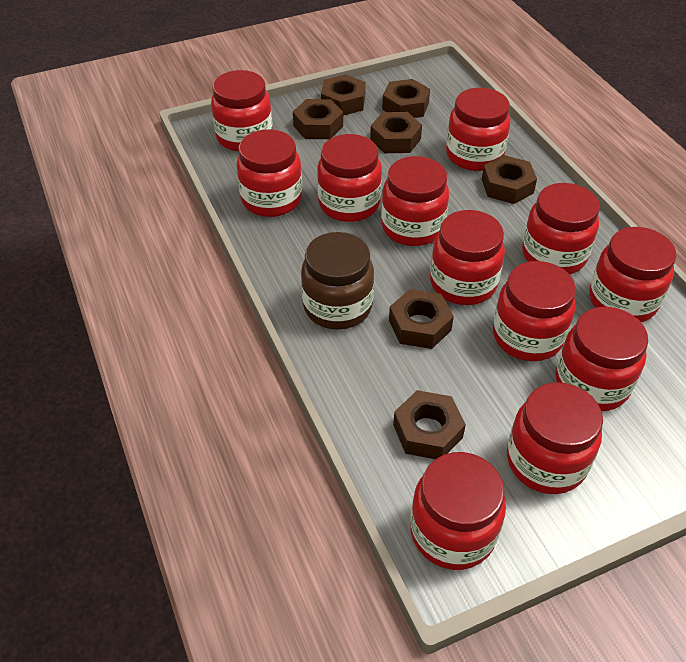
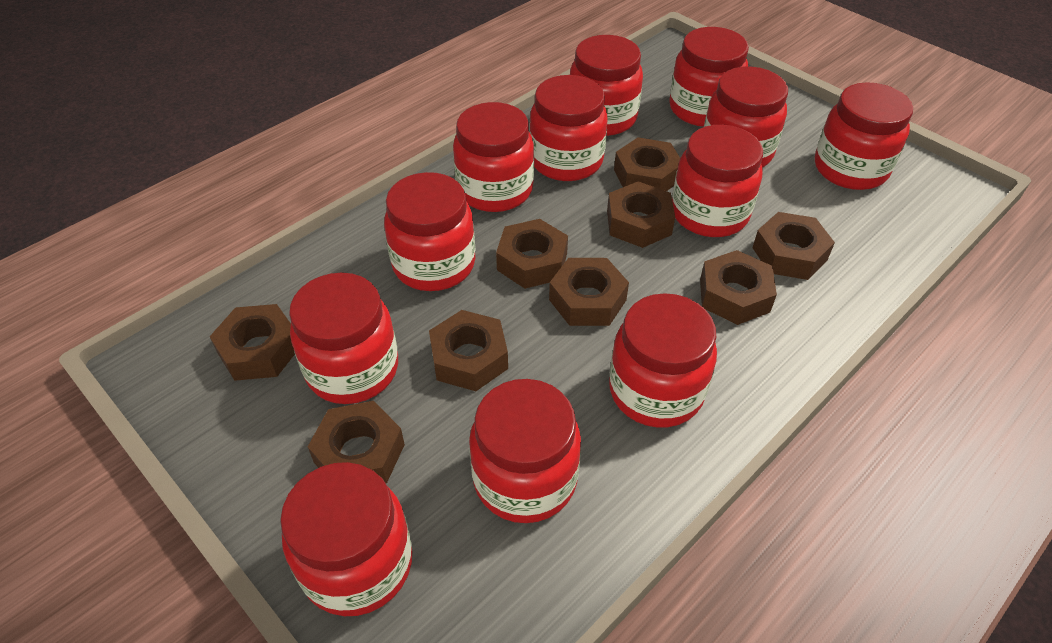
brown jar: 1 -> 0
brown nut: 7 -> 9

